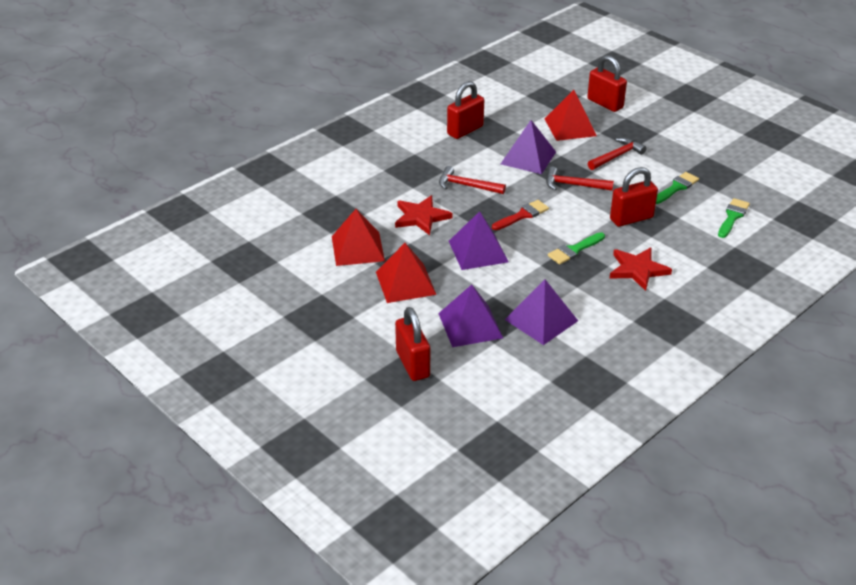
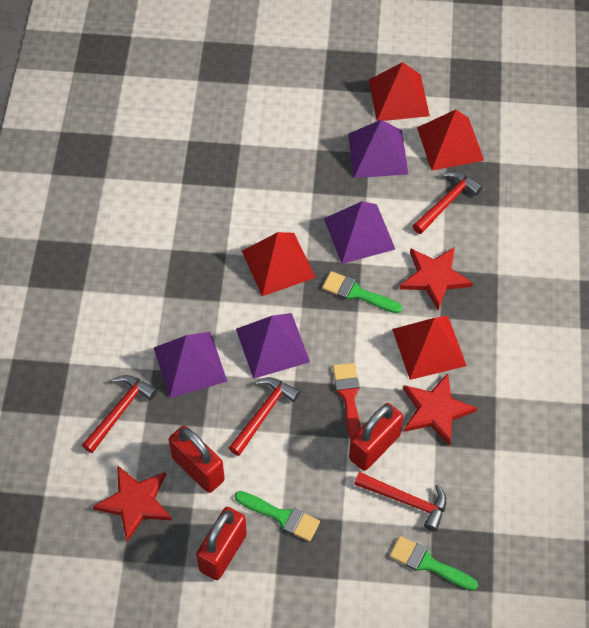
red hammer: 3 -> 4
red padlock: 4 -> 3
red pyramid: 3 -> 4
red star: 2 -> 3

